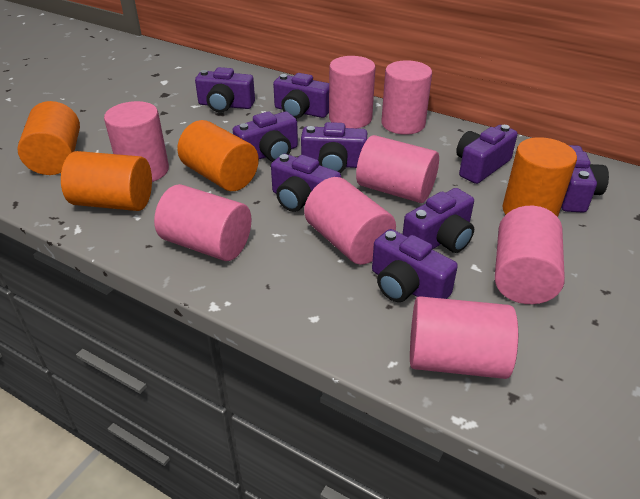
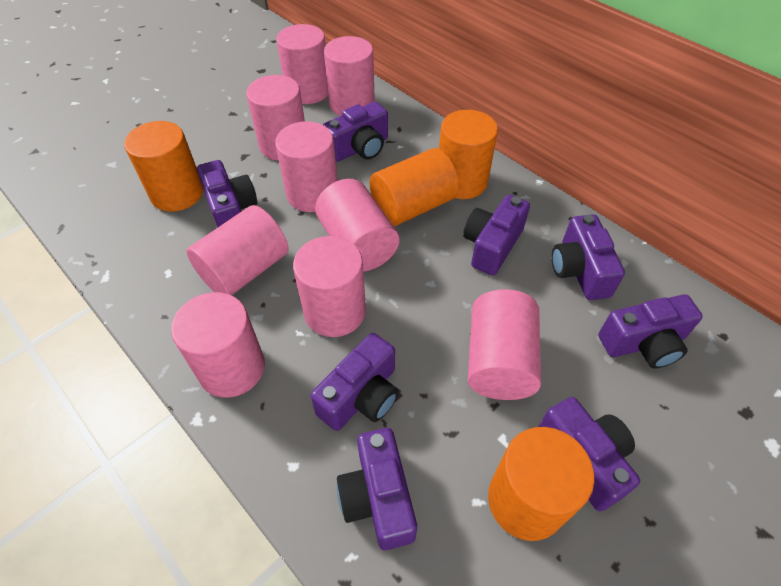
pink cylinder: 8 -> 9
purple camera: 9 -> 8

